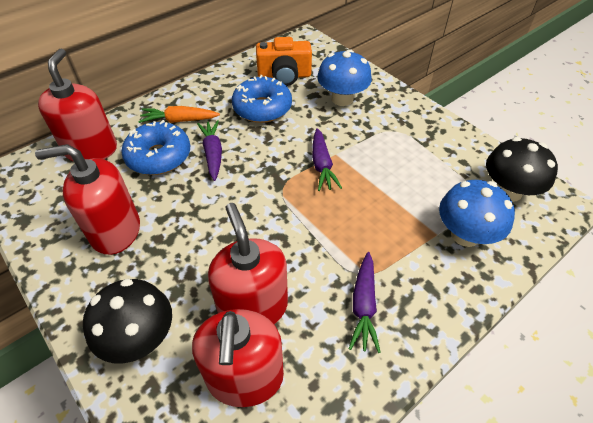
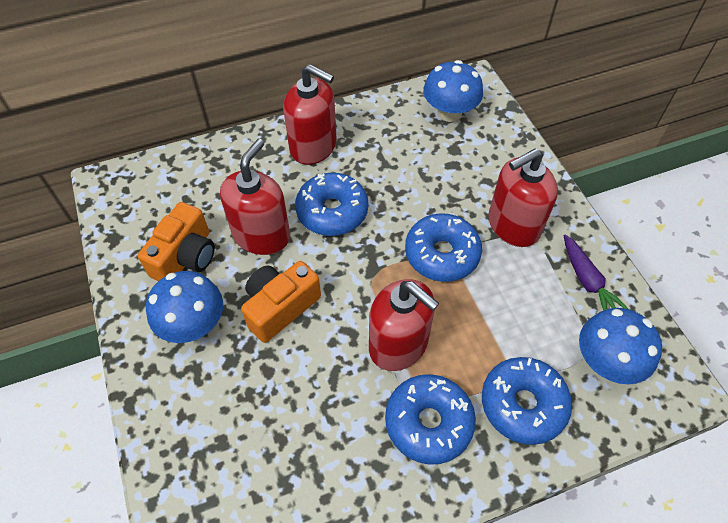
black mushroom: 2 -> 0
blue donut: 2 -> 4
blue mushroom: 2 -> 3
orange camera: 1 -> 2
orange carrot: 1 -> 0
purple carrot: 3 -> 1

